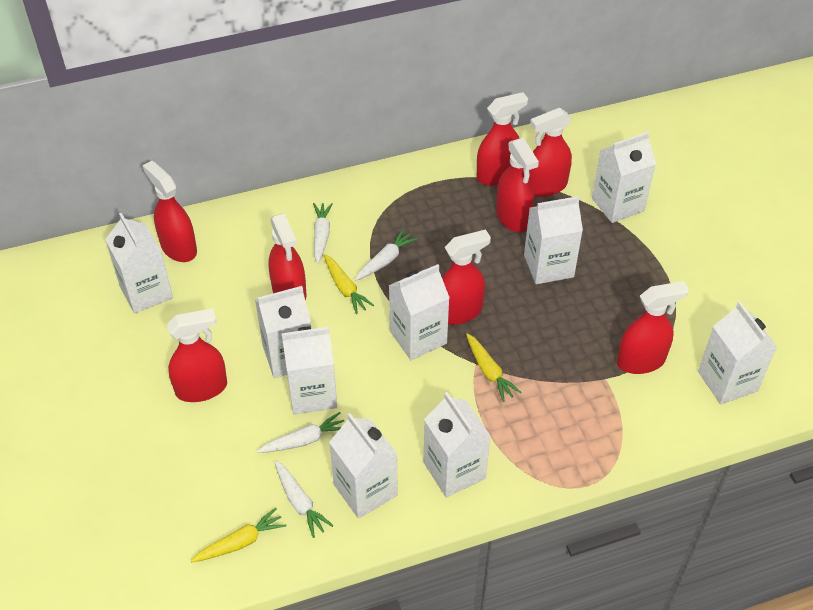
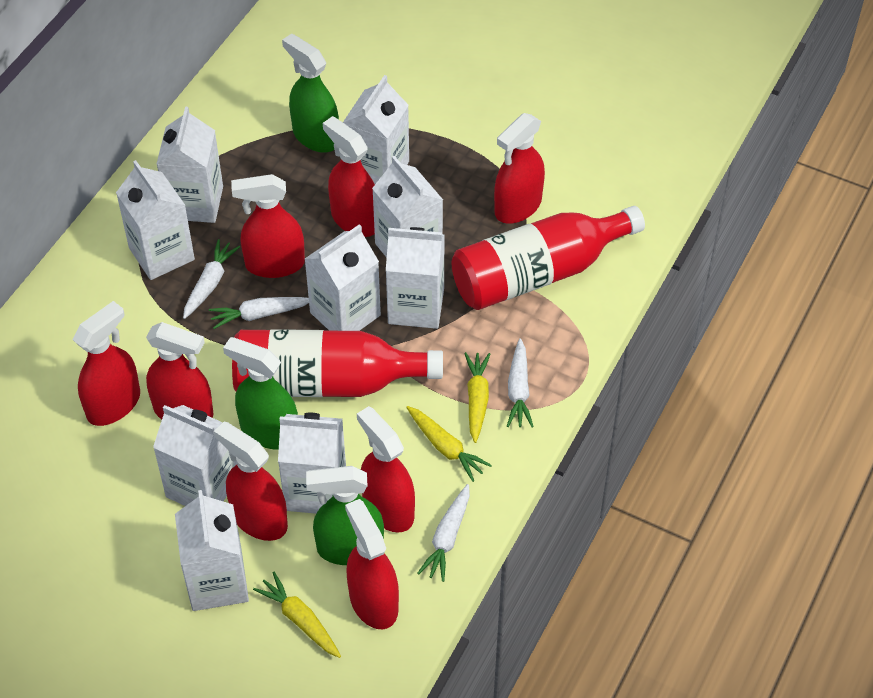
green spray bottle: 0 -> 3
red bottle: 0 -> 2

